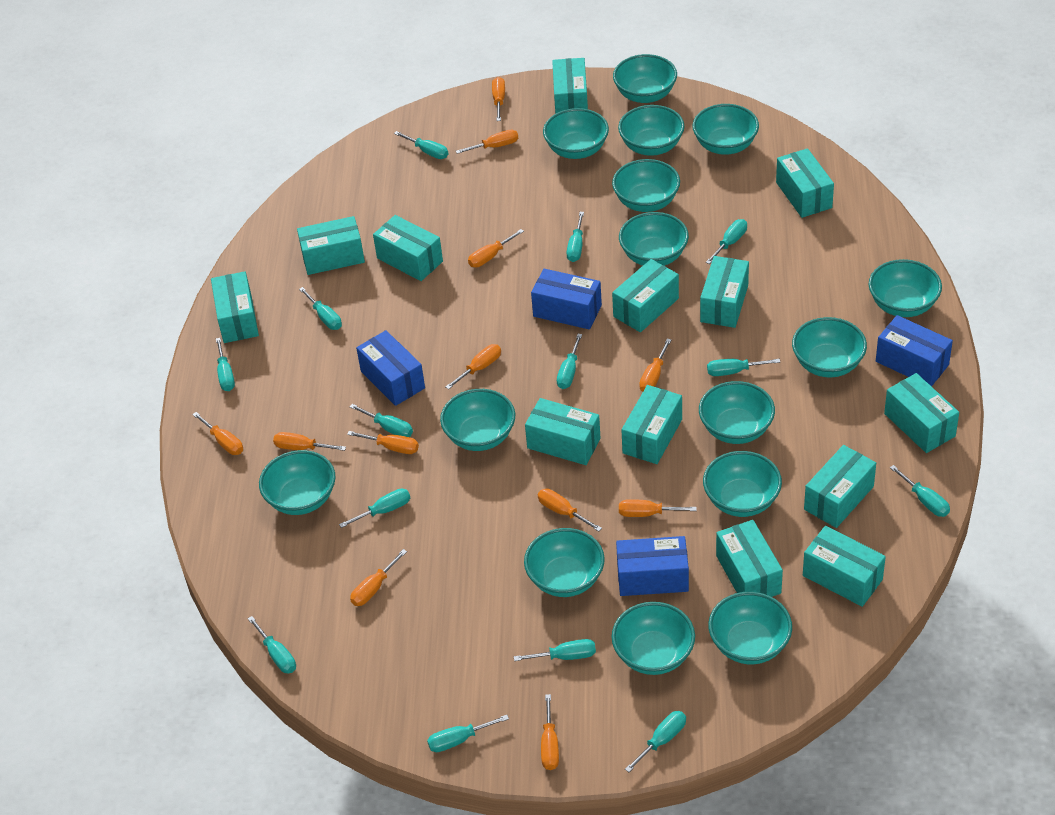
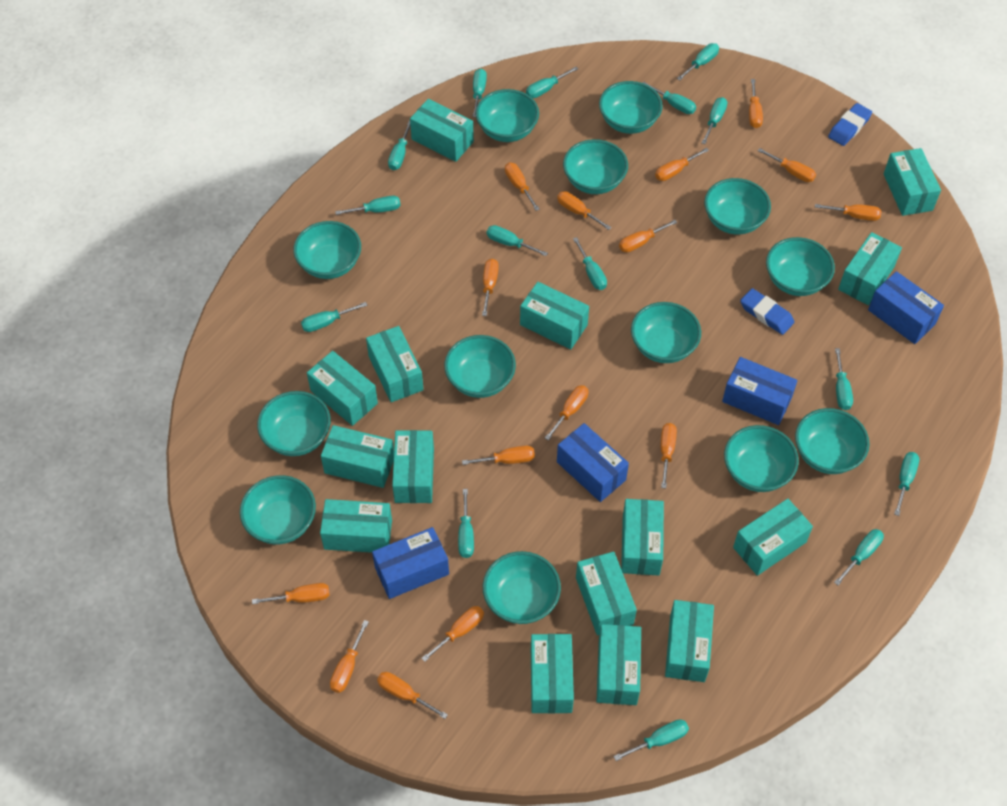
blue eraser: 0 -> 2
orange screwdriver: 12 -> 15
turquoise bowl: 15 -> 13
turquoise box: 13 -> 15
turquoise screwdriver: 14 -> 15

